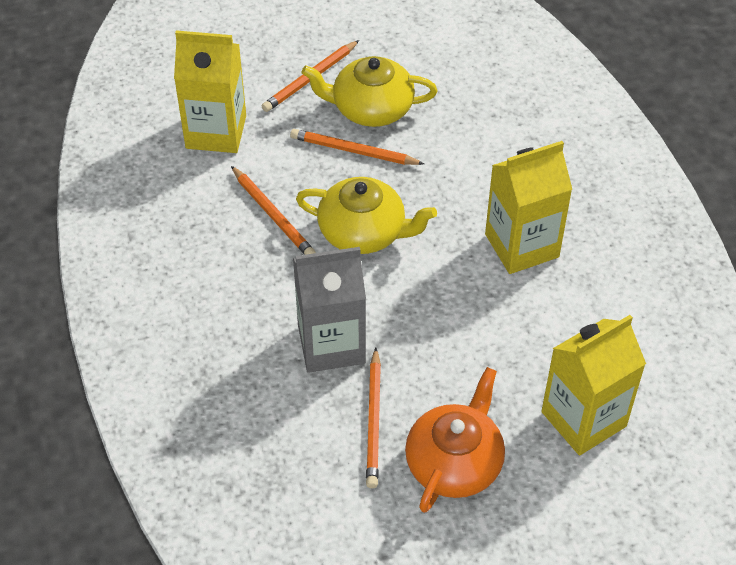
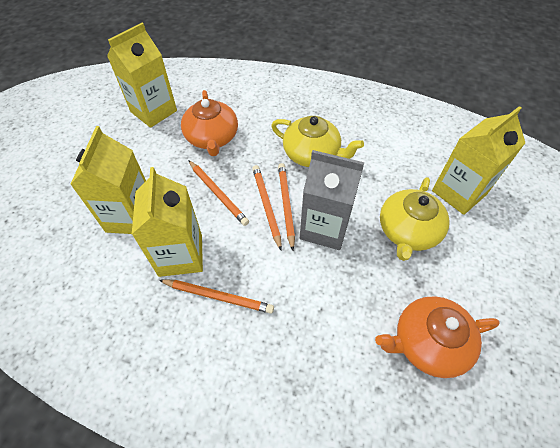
orange teapot: 1 -> 2
yellow carton: 3 -> 4

